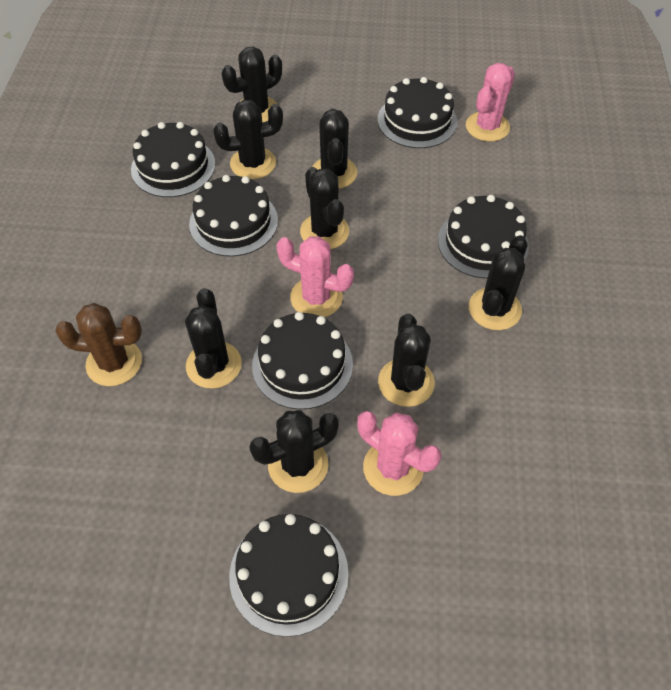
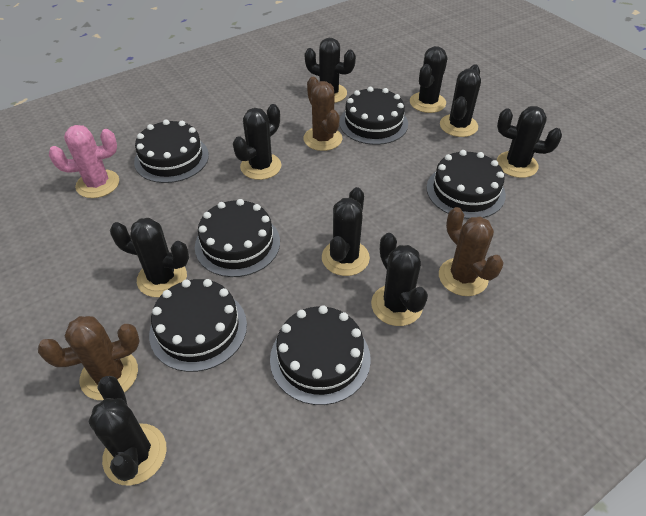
black cactus: 8 -> 9
brown cactus: 1 -> 3
pink cactus: 3 -> 1

